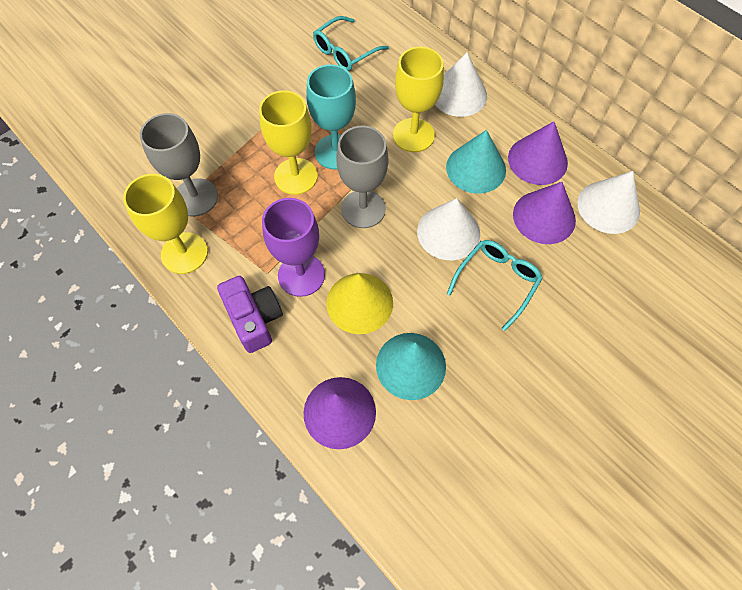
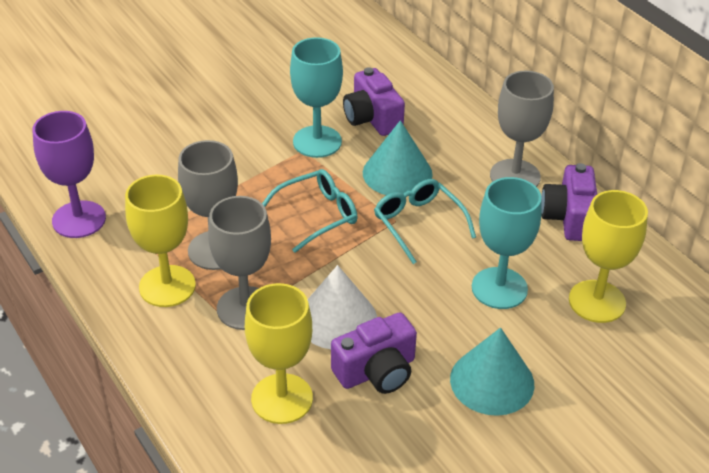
grey goblet: 2 -> 3
purple camera: 1 -> 3
purple cone: 3 -> 0
turquoise goblet: 1 -> 2
white cone: 3 -> 1
yellow cone: 1 -> 0

